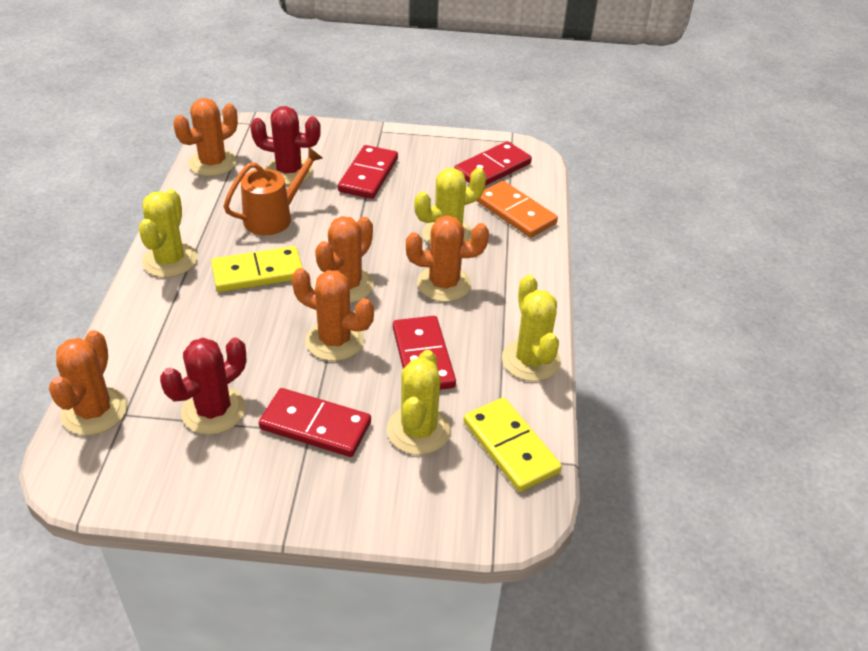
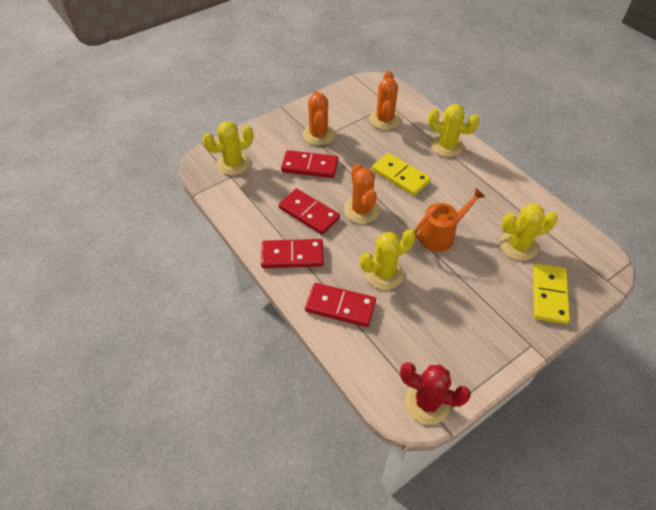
orange cactus: 5 -> 3
orange domino: 1 -> 0
red cactus: 2 -> 1

